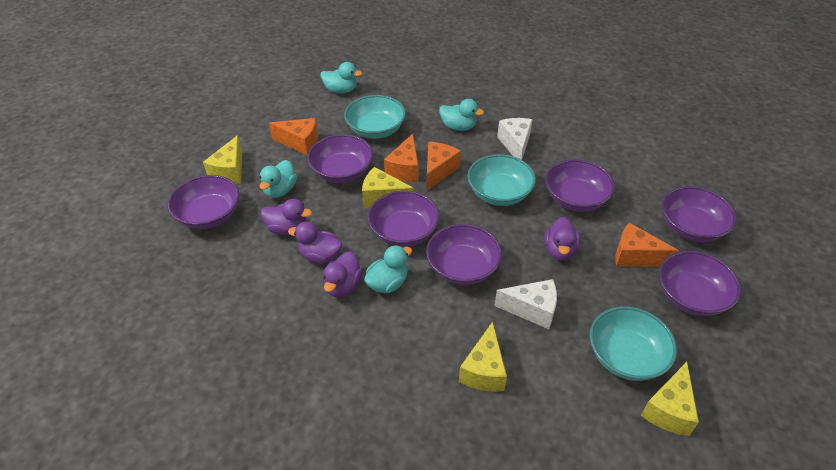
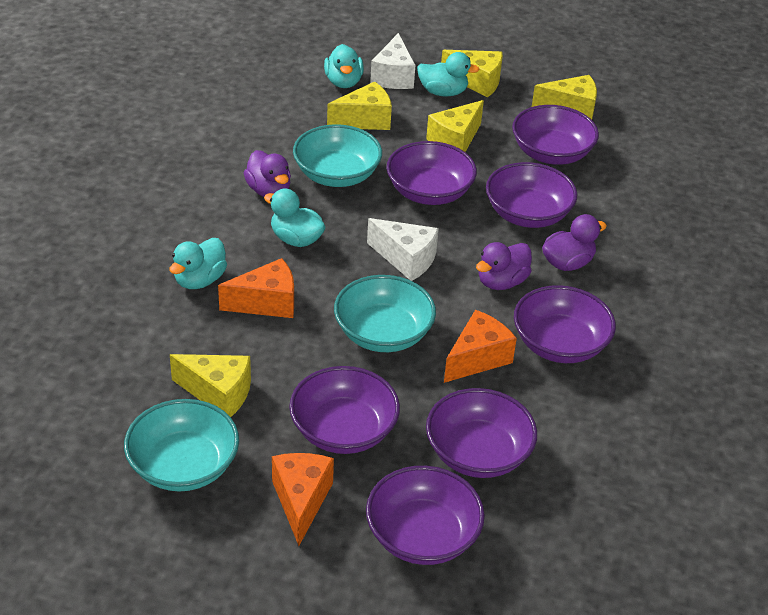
orange cheese: 4 -> 3
purple duck: 4 -> 3
yellow cheese: 4 -> 5

